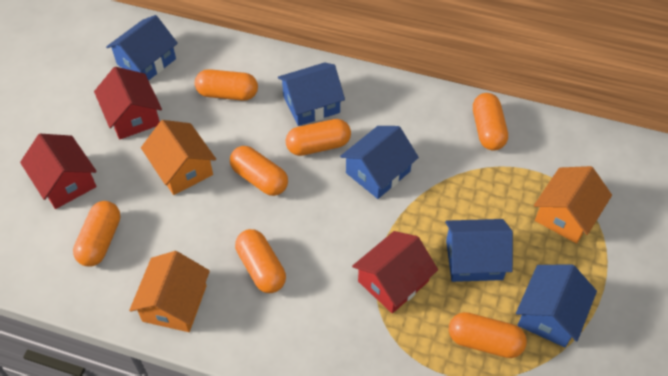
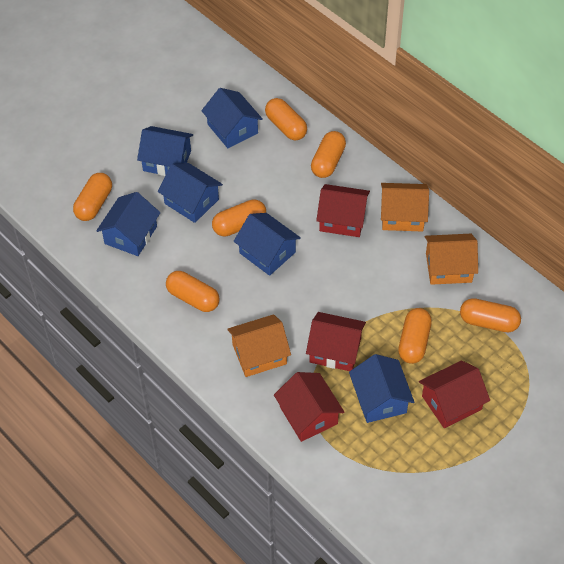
blue house: 5 -> 6
red house: 3 -> 4

